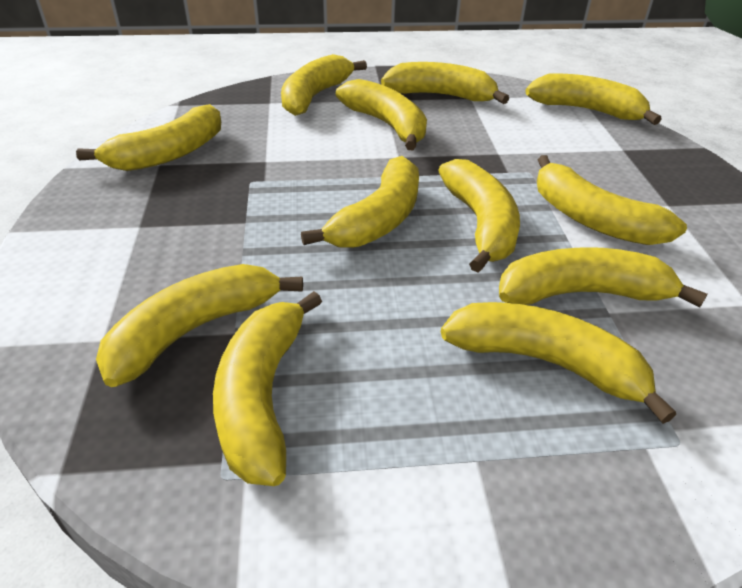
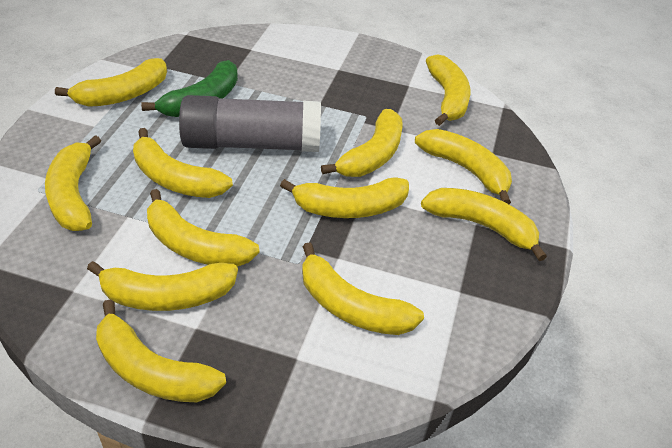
green banana: 0 -> 1
grey glue stick: 0 -> 1

